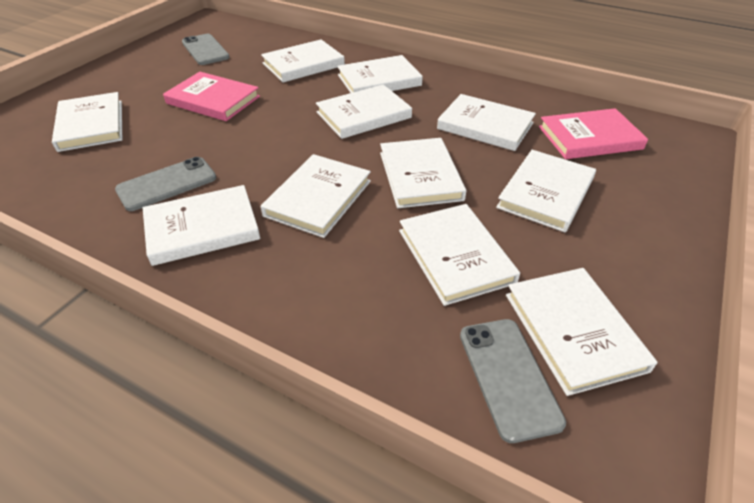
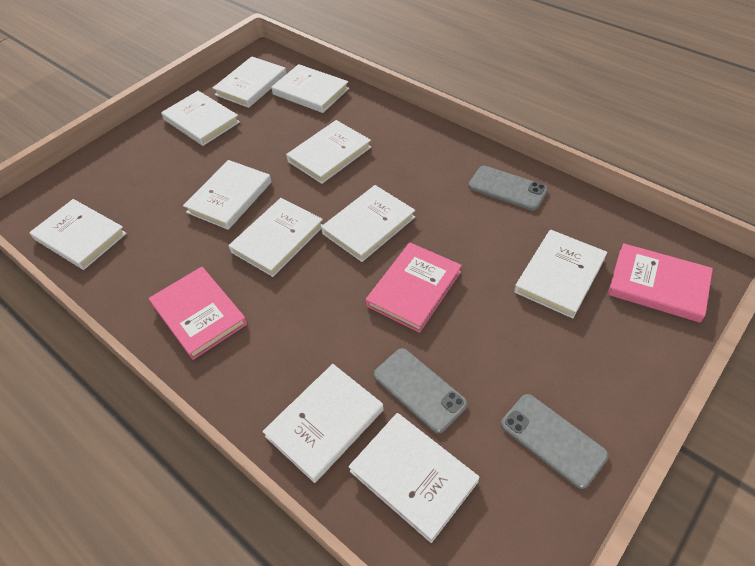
pink book: 2 -> 3

